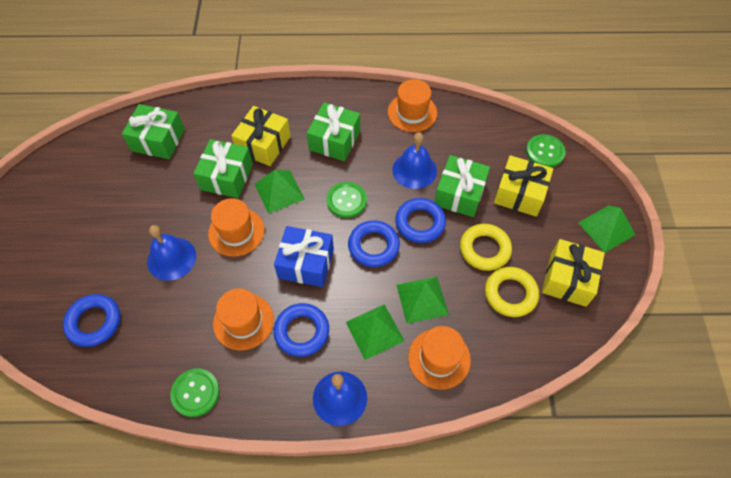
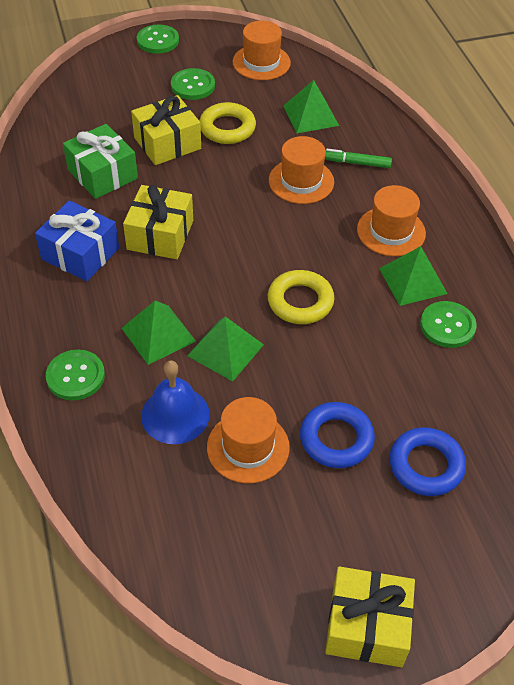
blue bell: 3 -> 1
blue ring: 4 -> 2
green button: 3 -> 4
green gift: 4 -> 1
green marker: 0 -> 1

